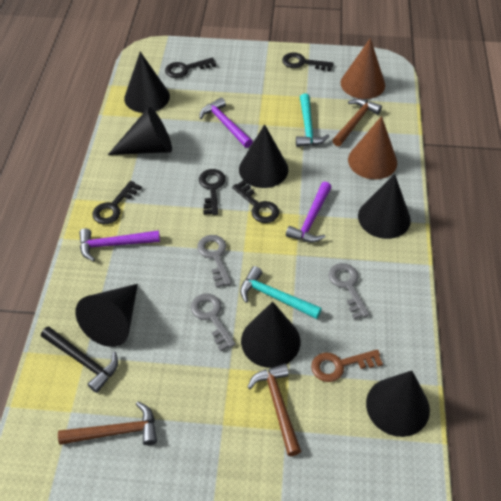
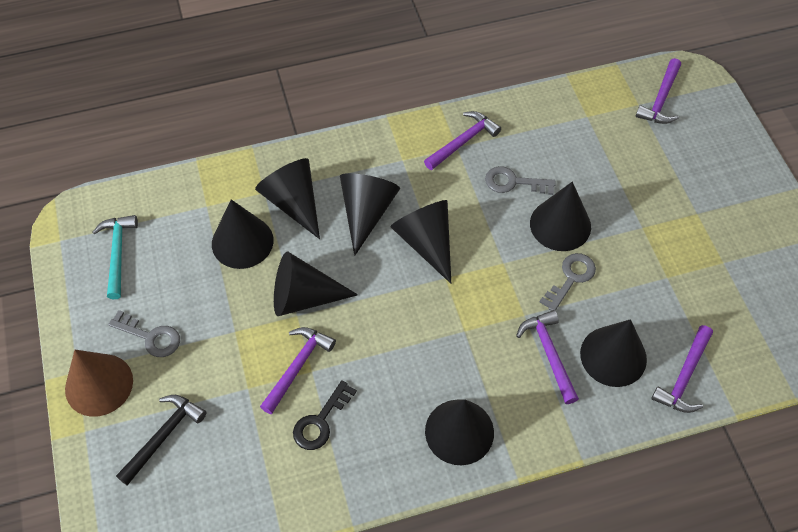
black cone: 7 -> 8
black key: 5 -> 1
brown cone: 2 -> 1
brown hammer: 3 -> 0
brown key: 1 -> 0
purple hammer: 3 -> 5
turquoise hammer: 2 -> 1

